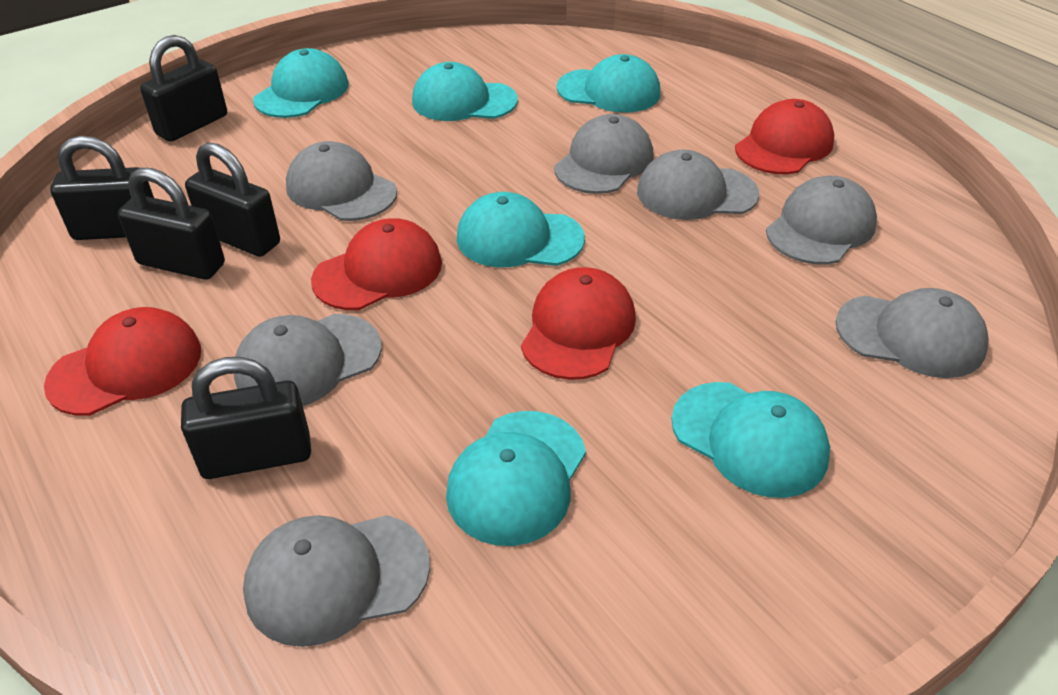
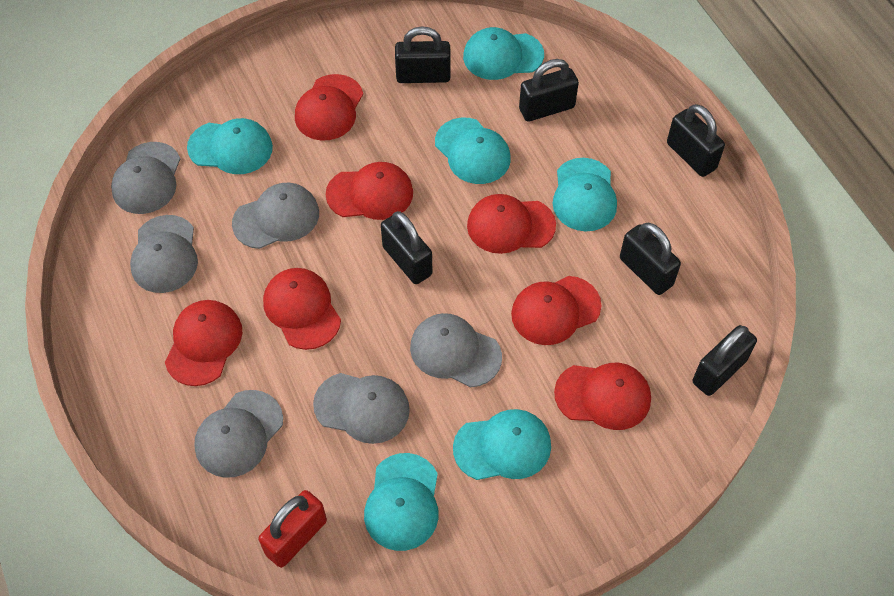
black padlock: 5 -> 6
grey cap: 7 -> 6
red cap: 4 -> 7
red padlock: 0 -> 1

